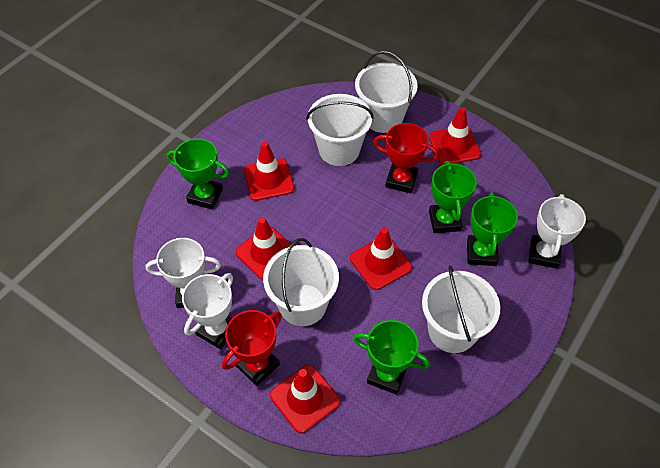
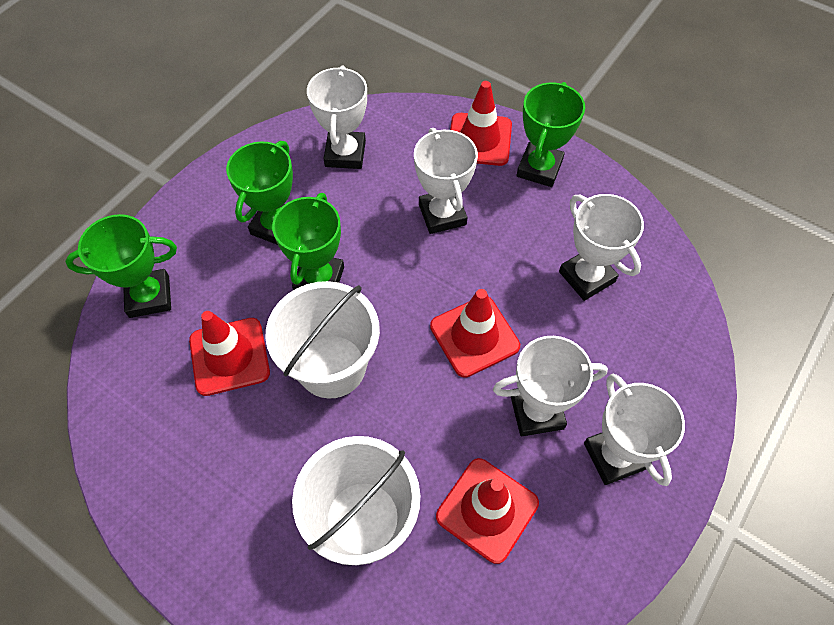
red traffic cone: 5 -> 4
red trophy: 2 -> 0
white bucket: 4 -> 2
white trophy: 3 -> 5

